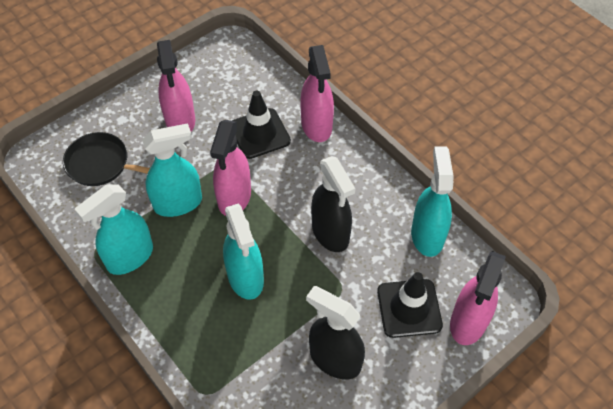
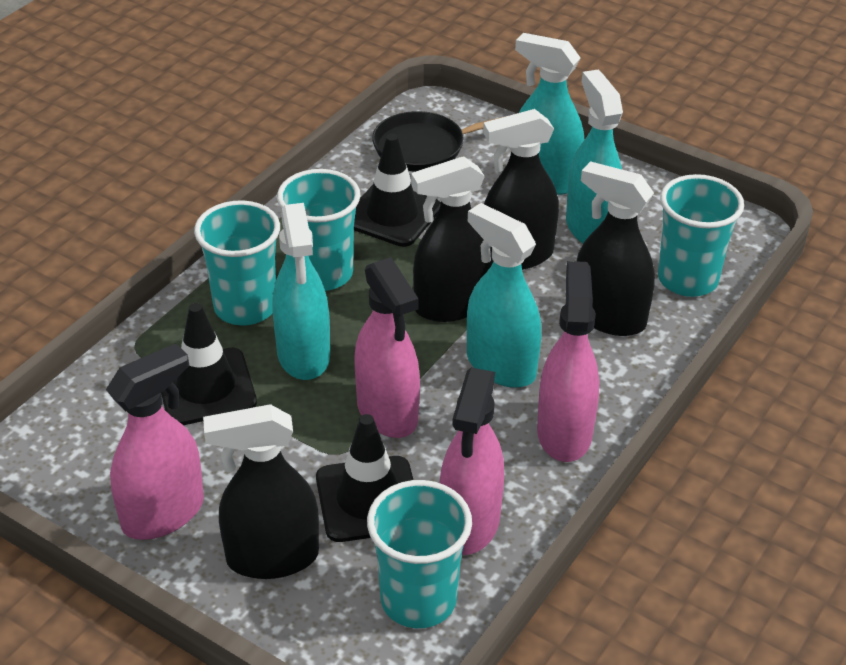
black spray bottle: 2 -> 4
black traffic cone: 2 -> 3
turquoise cup: 0 -> 4

